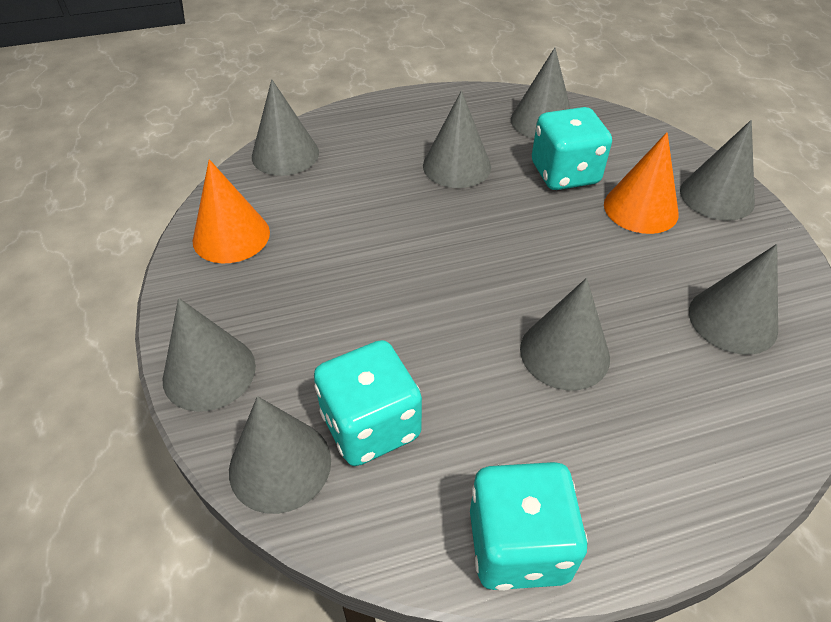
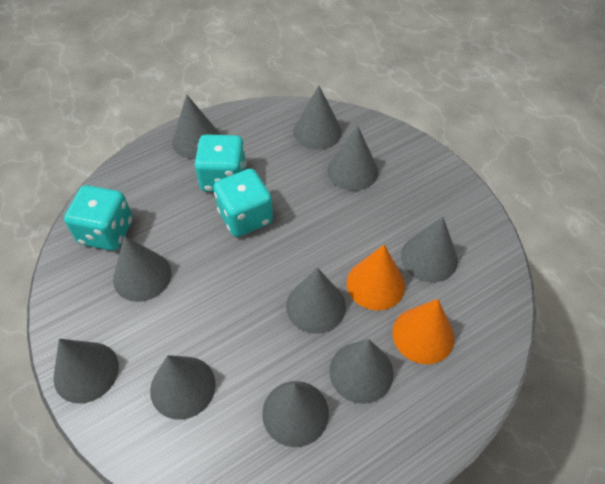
grey cone: 8 -> 10

